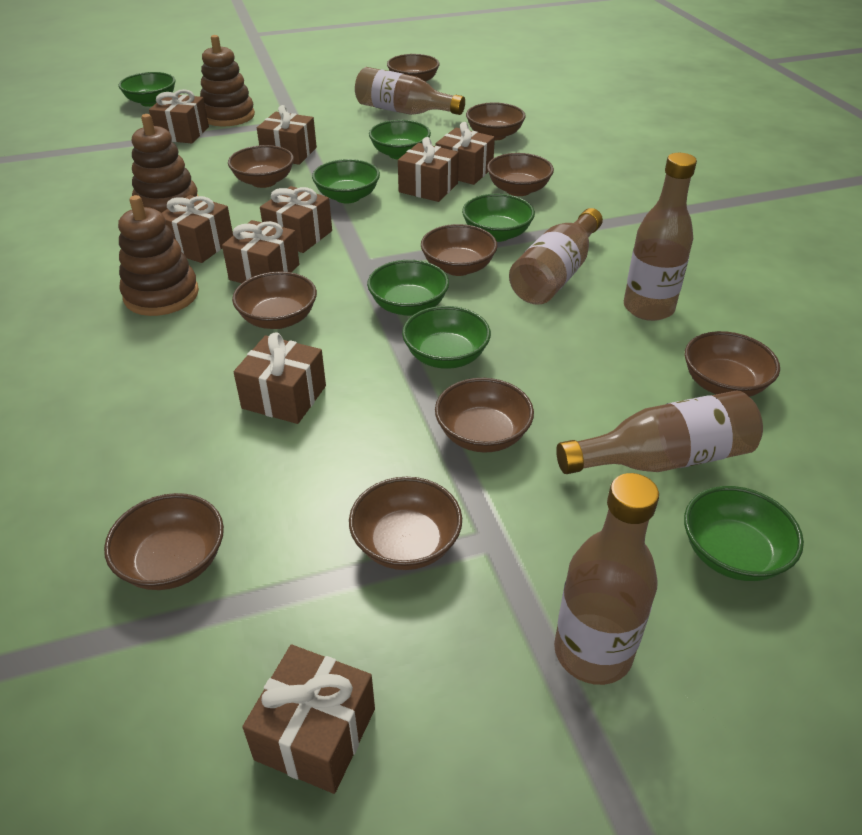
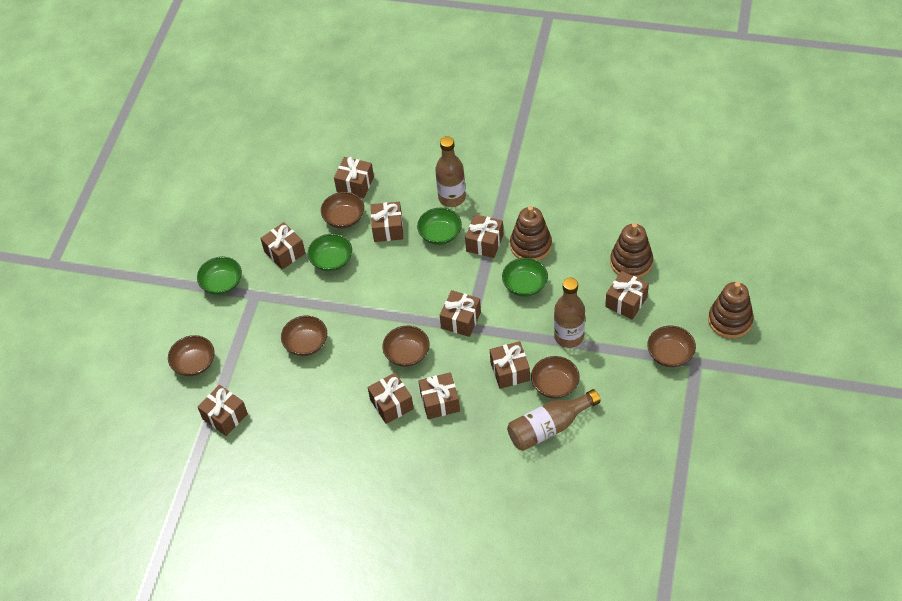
brown bottle: 5 -> 3
brown bowl: 10 -> 6
brown gift: 9 -> 10
green bowl: 7 -> 4

